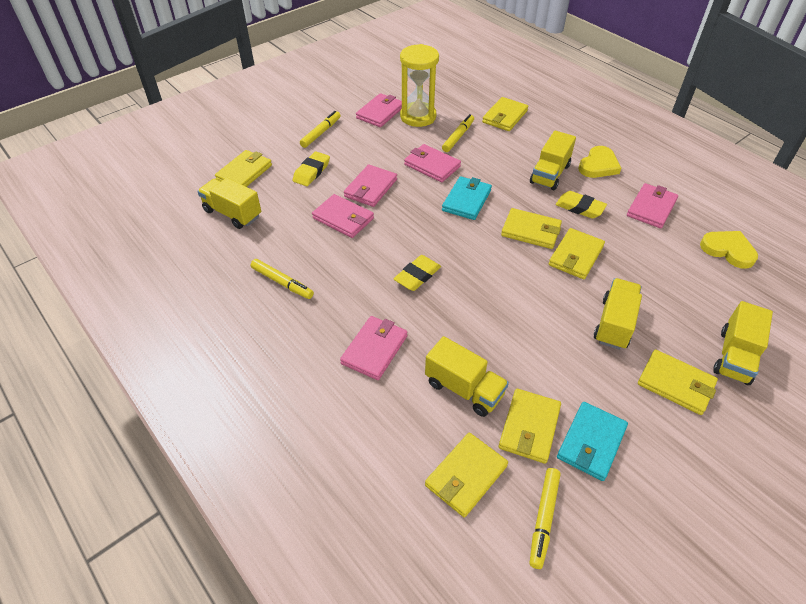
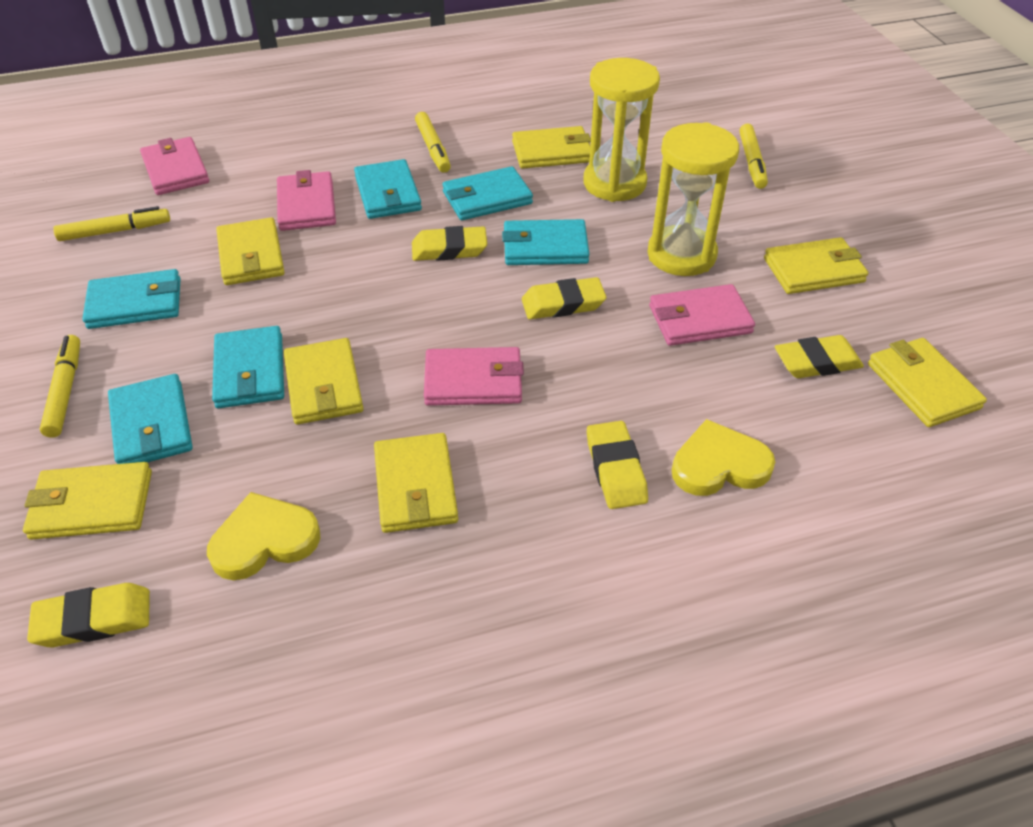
pink wallet: 6 -> 4
turquoise wallet: 2 -> 6
yellow eraser: 3 -> 5
yellow hourglass: 1 -> 2
yellow truck: 5 -> 0

